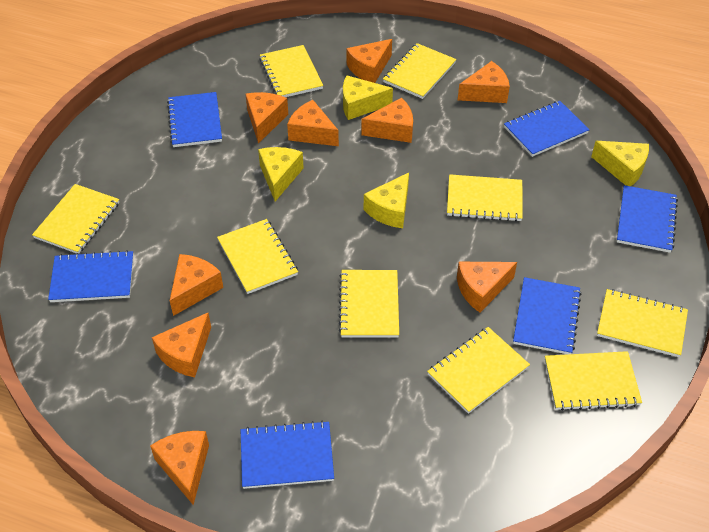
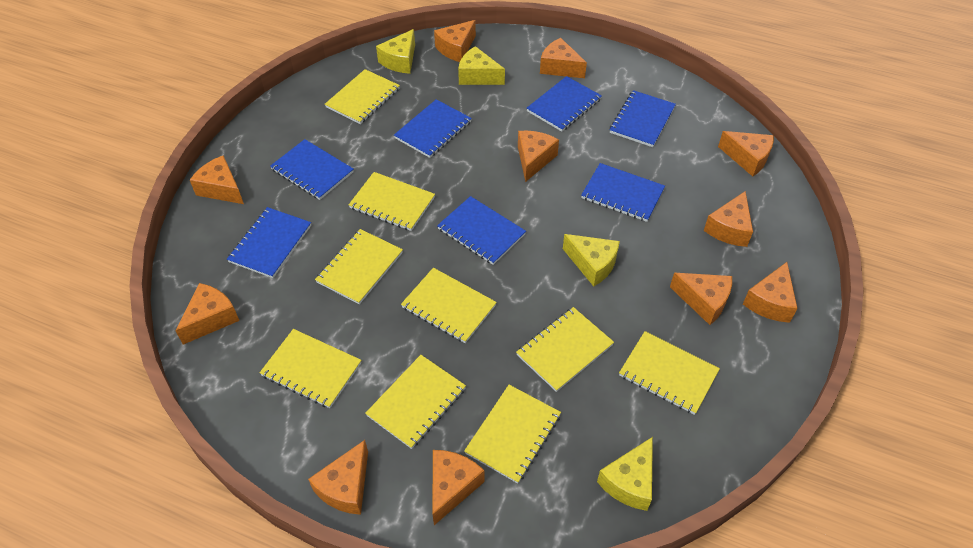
blue notebook: 6 -> 7
orange cheese: 9 -> 11

